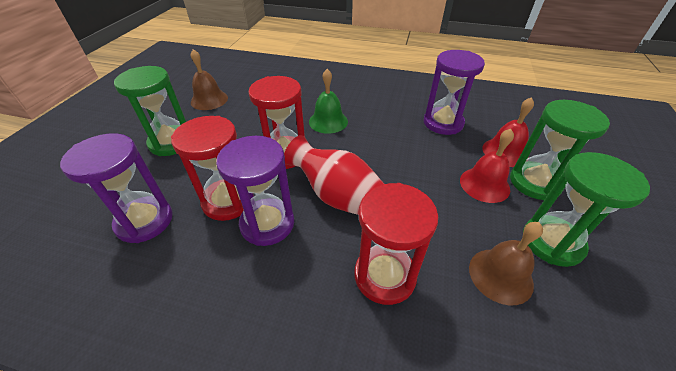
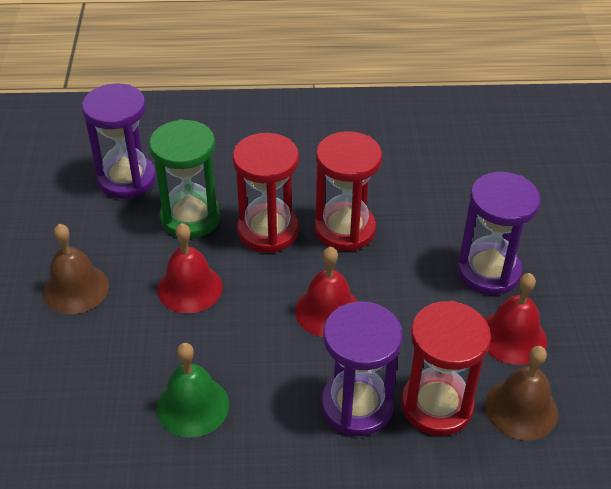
green hourglass: 3 -> 1
red bell: 2 -> 3
red vase: 1 -> 0

